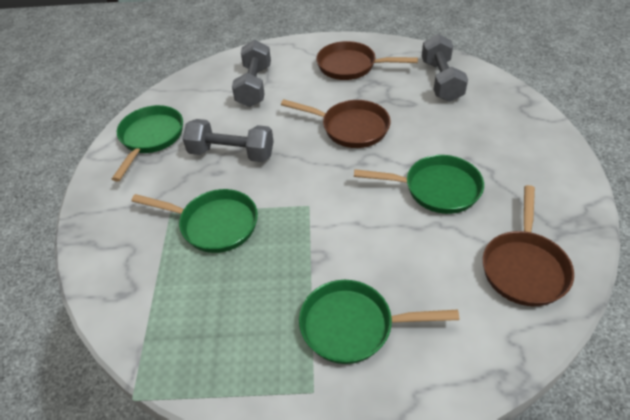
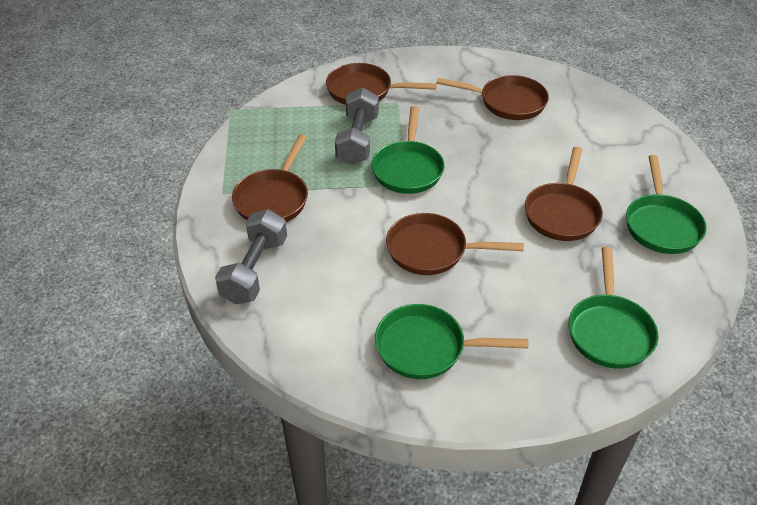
brown pan: 3 -> 5
grey dumbbell: 3 -> 2

